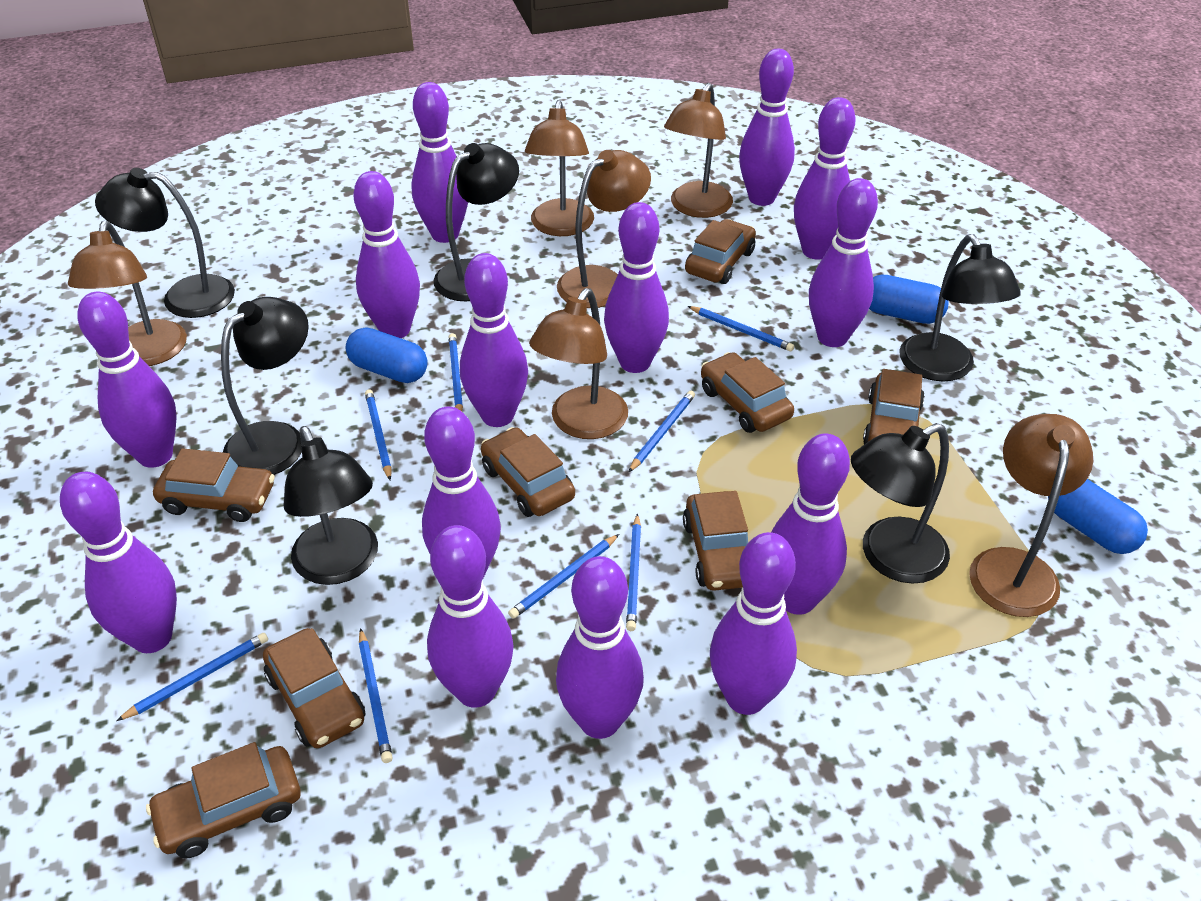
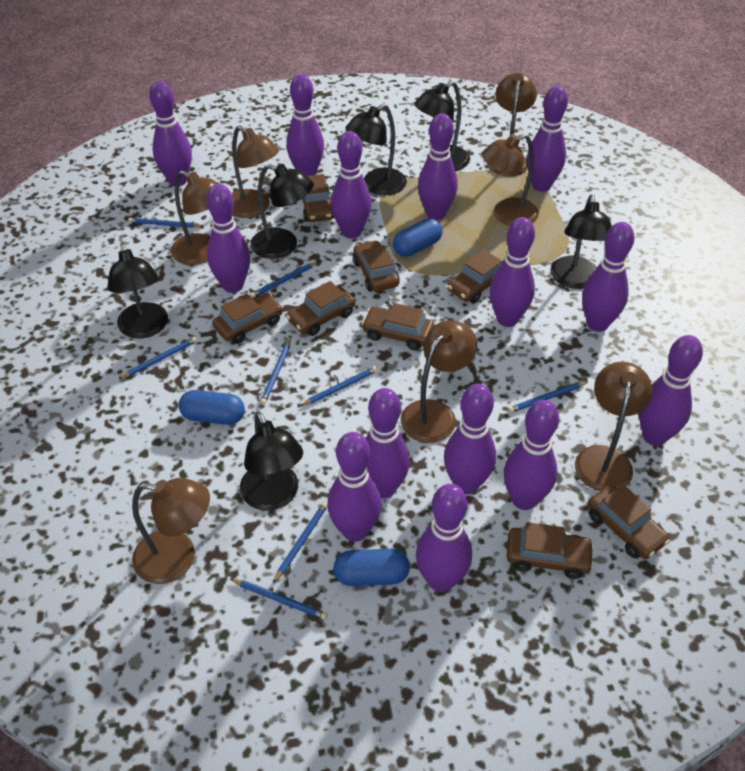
brown lamp: 6 -> 7

